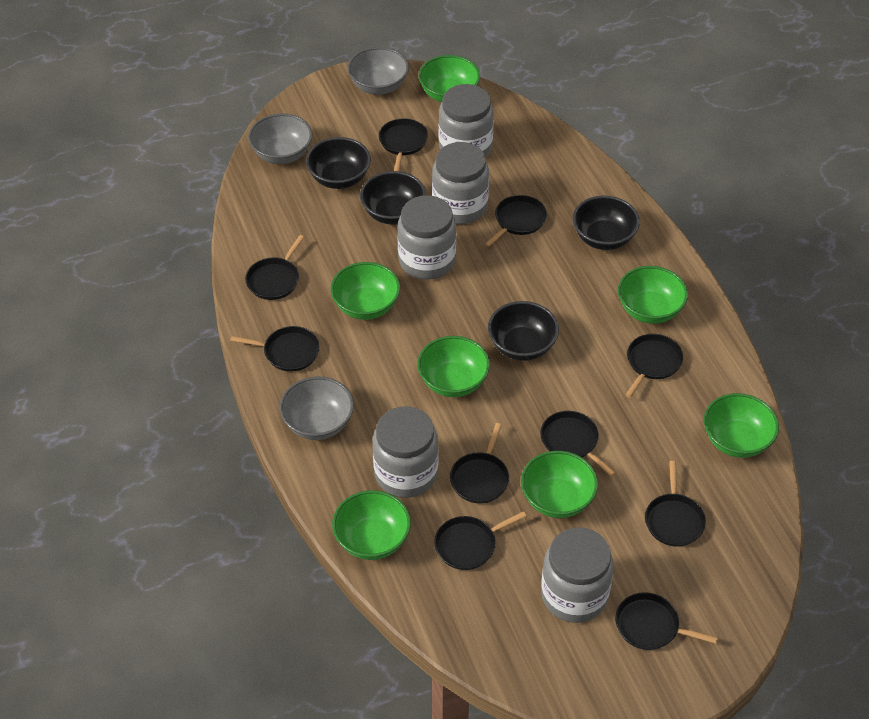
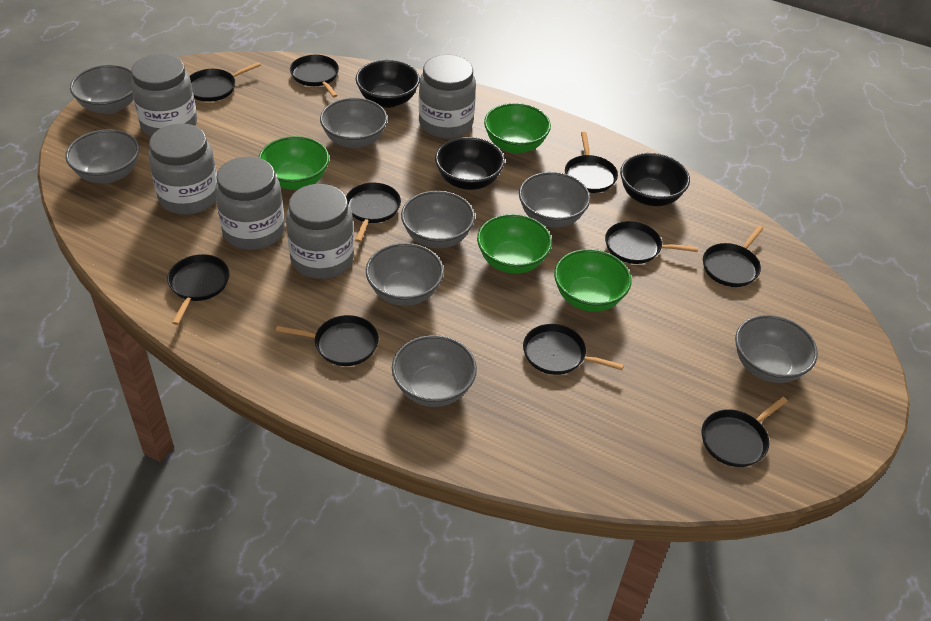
black bowl: 4 -> 3
green bowl: 7 -> 4
grey bowl: 3 -> 8

